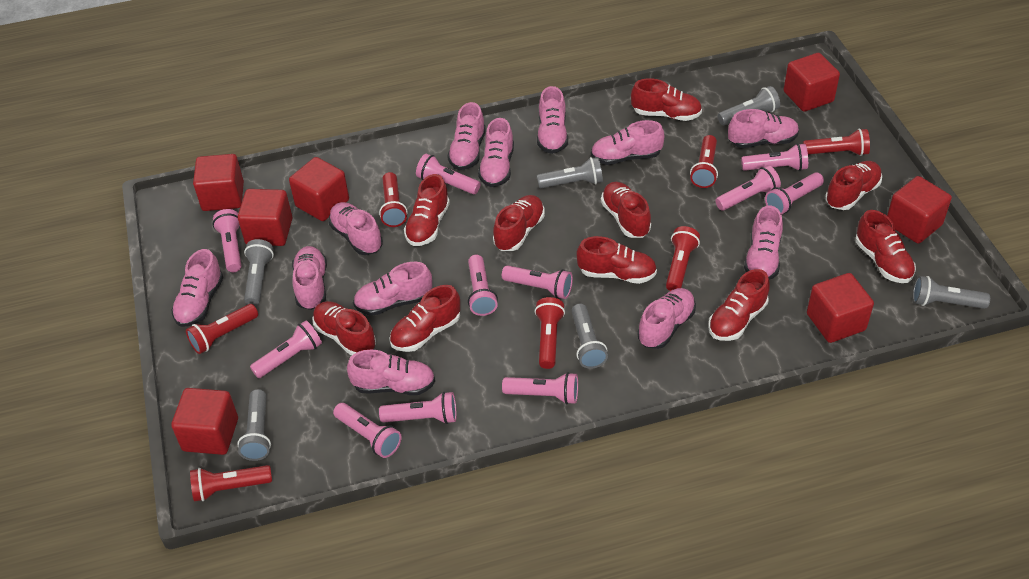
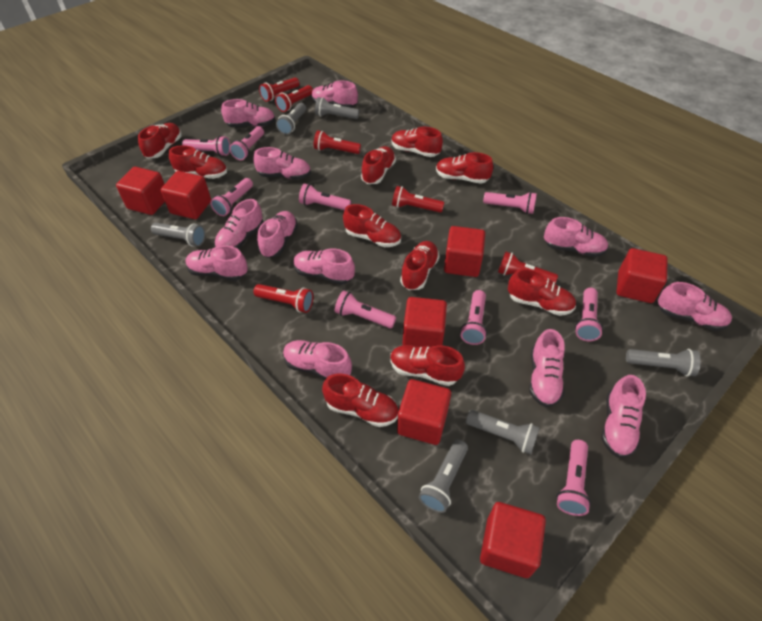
pink flashlight: 11 -> 9
red flashlight: 7 -> 6

